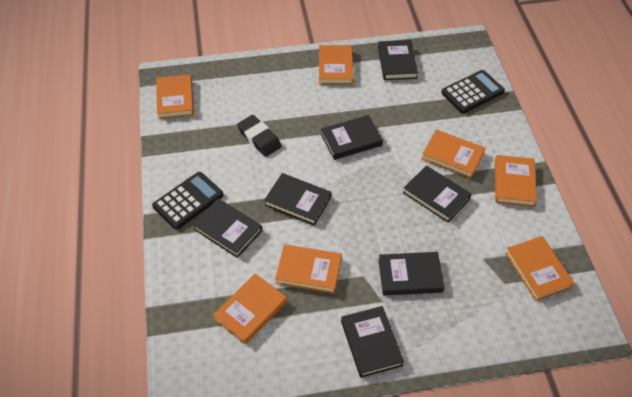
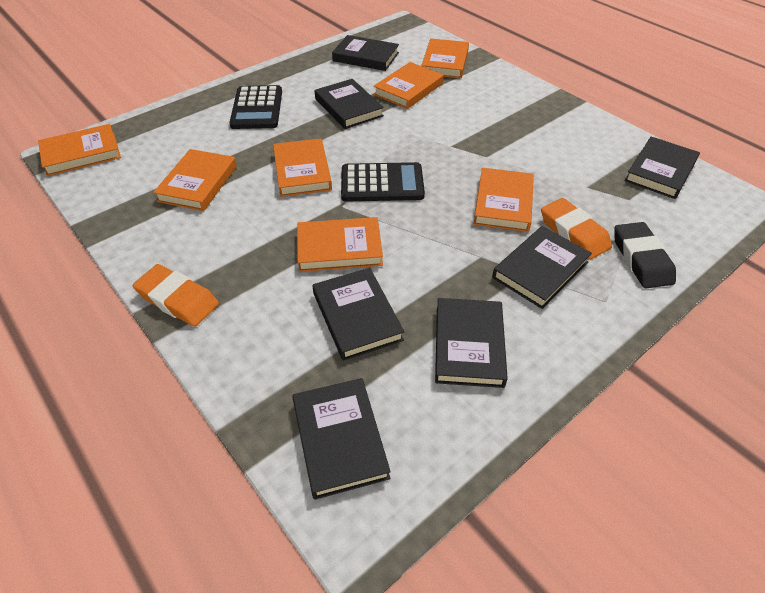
orange eraser: 0 -> 2

